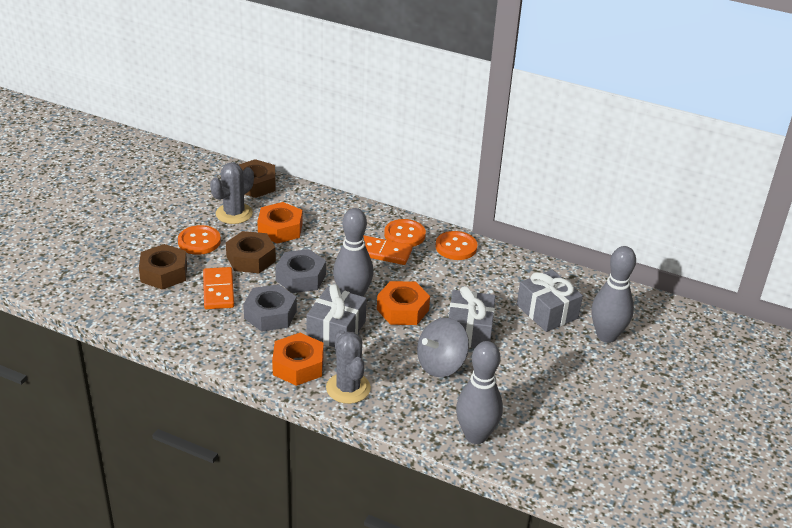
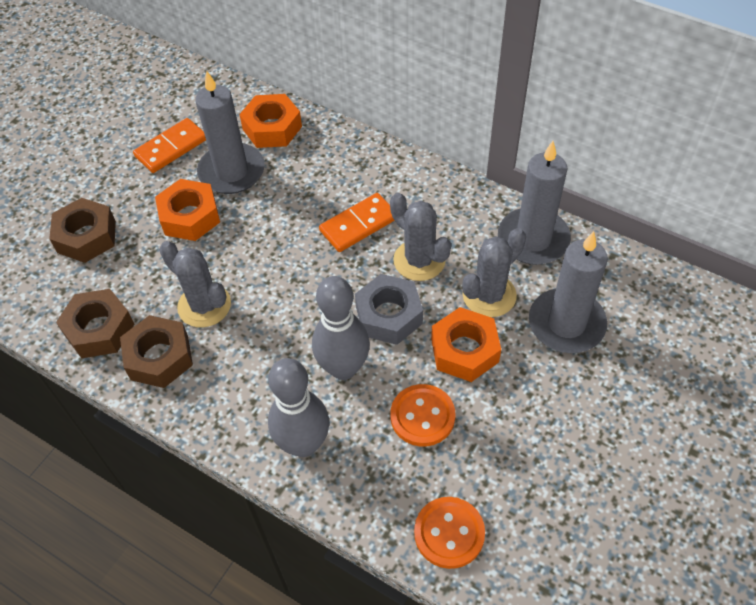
grey bowling pin: 3 -> 2
grey cactus: 2 -> 3
grey candle: 0 -> 3
grey gift: 3 -> 0
grey nut: 2 -> 1
grey spinning top: 1 -> 0
orange button: 3 -> 2

